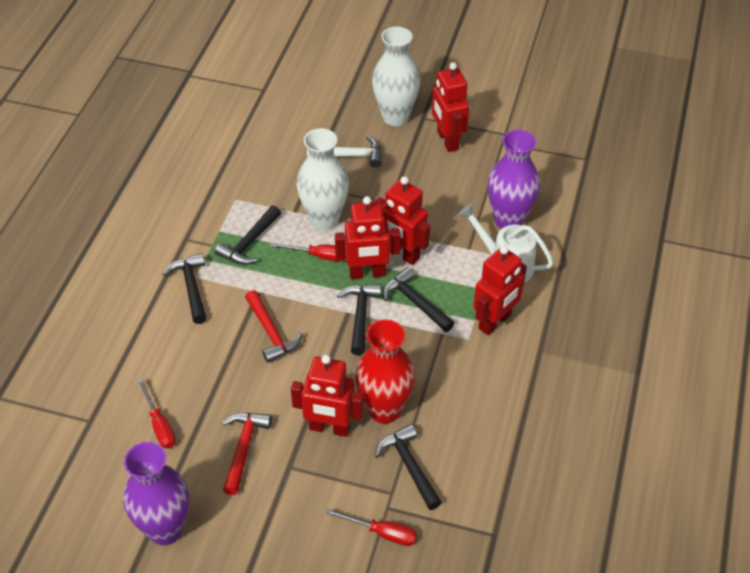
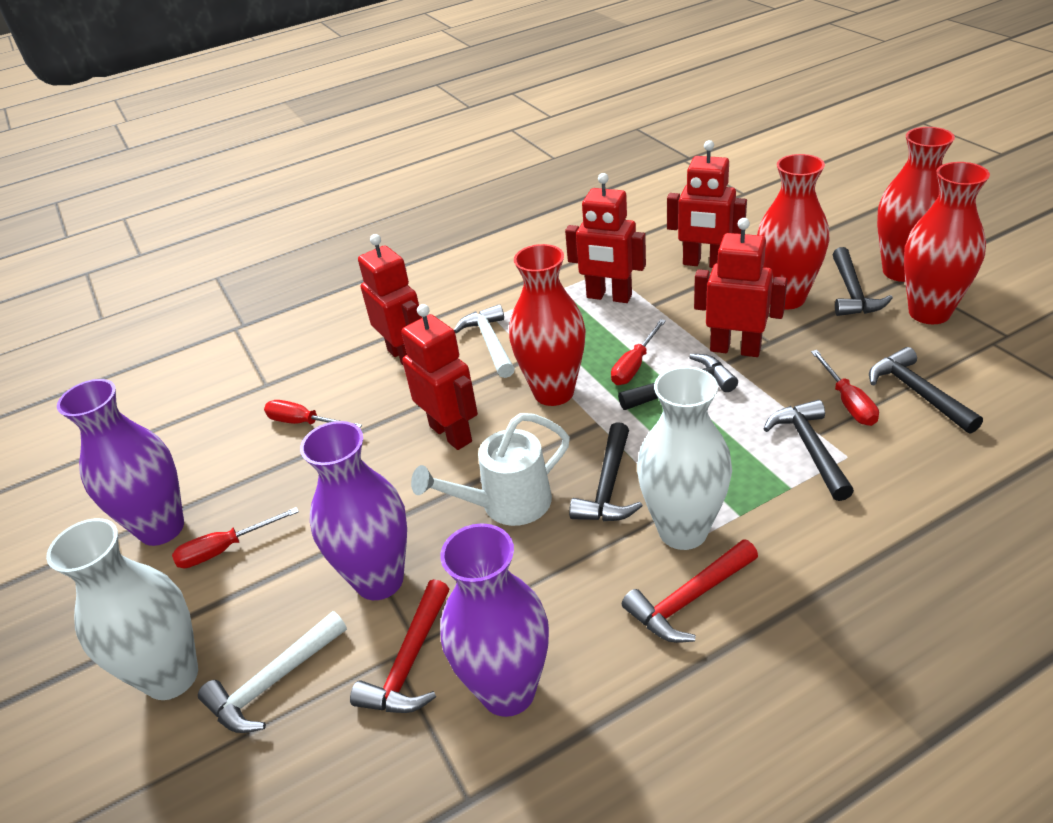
purple vase: 2 -> 3
red screwdriver: 3 -> 4
red vase: 1 -> 4
white hammer: 1 -> 2

